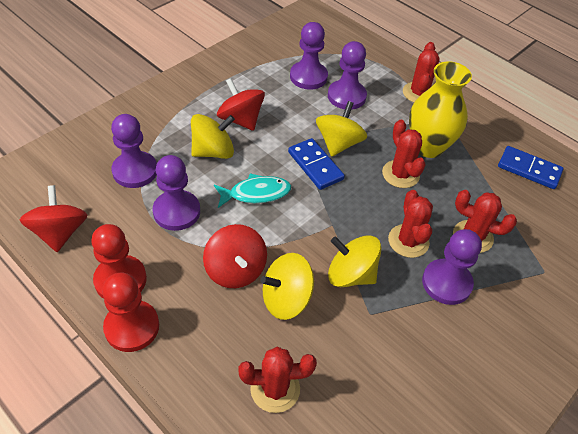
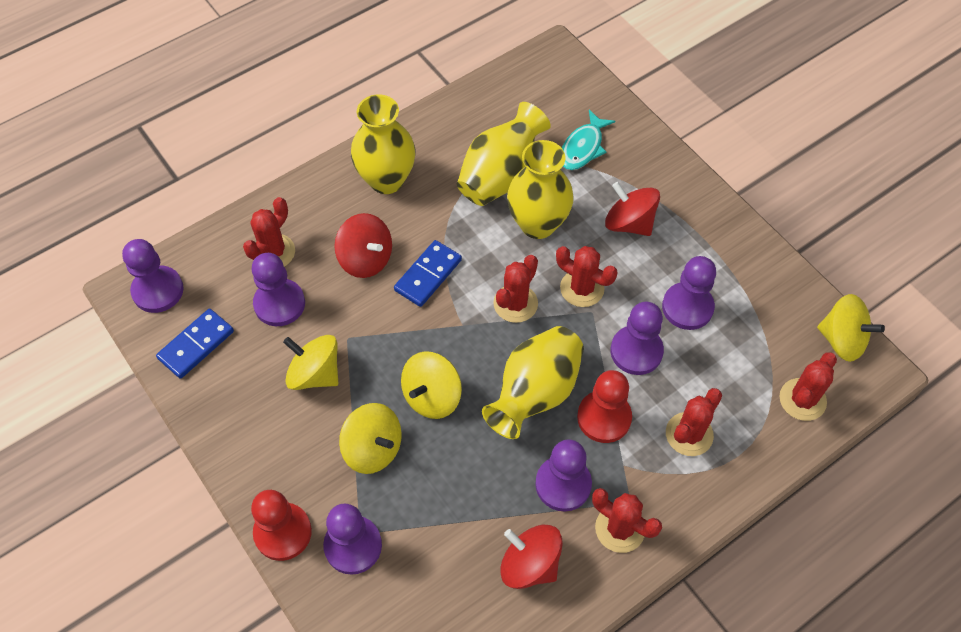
purple pawn: 5 -> 6
red cactus: 5 -> 6
yellow vase: 1 -> 4

